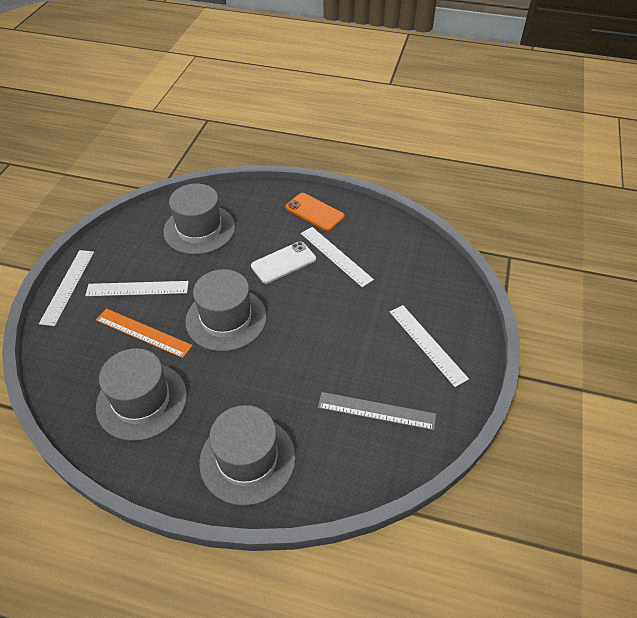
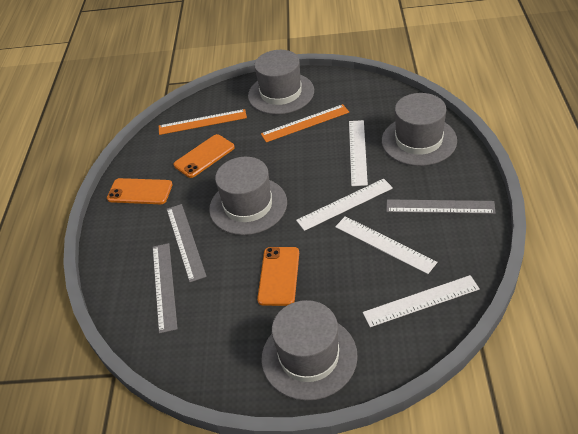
grey ruler: 1 -> 3
orange phone: 1 -> 3
orange ruler: 1 -> 2
white phone: 1 -> 0

